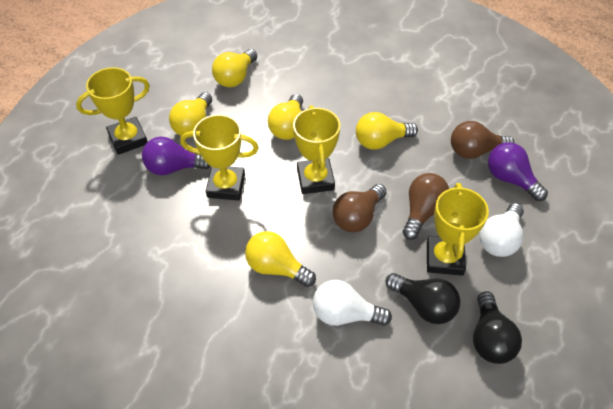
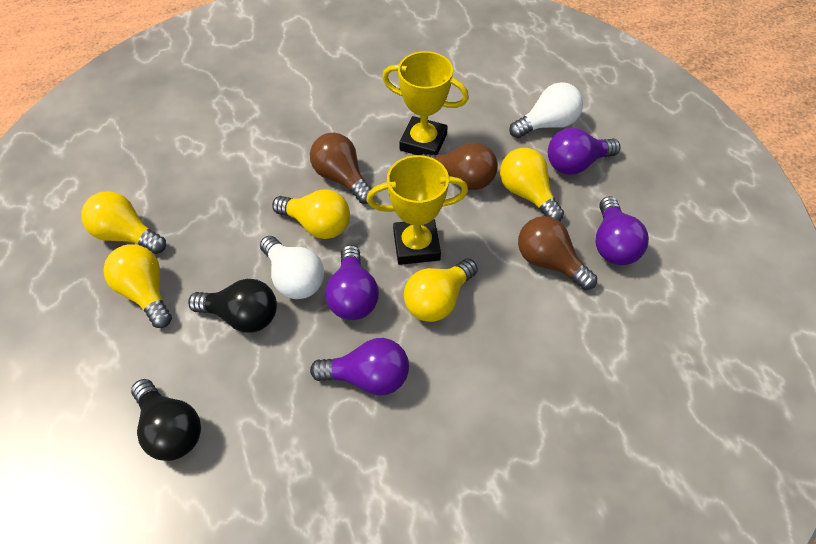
purple light bulb: 2 -> 4
yellow trophy: 4 -> 2

